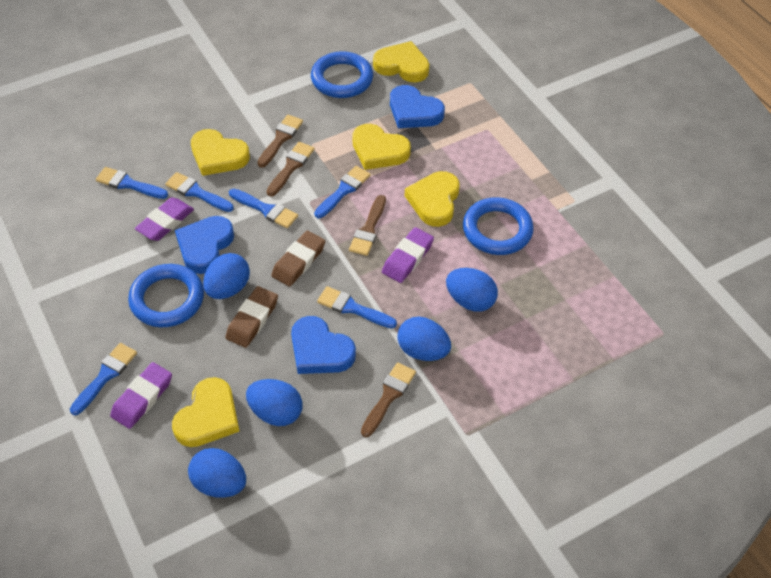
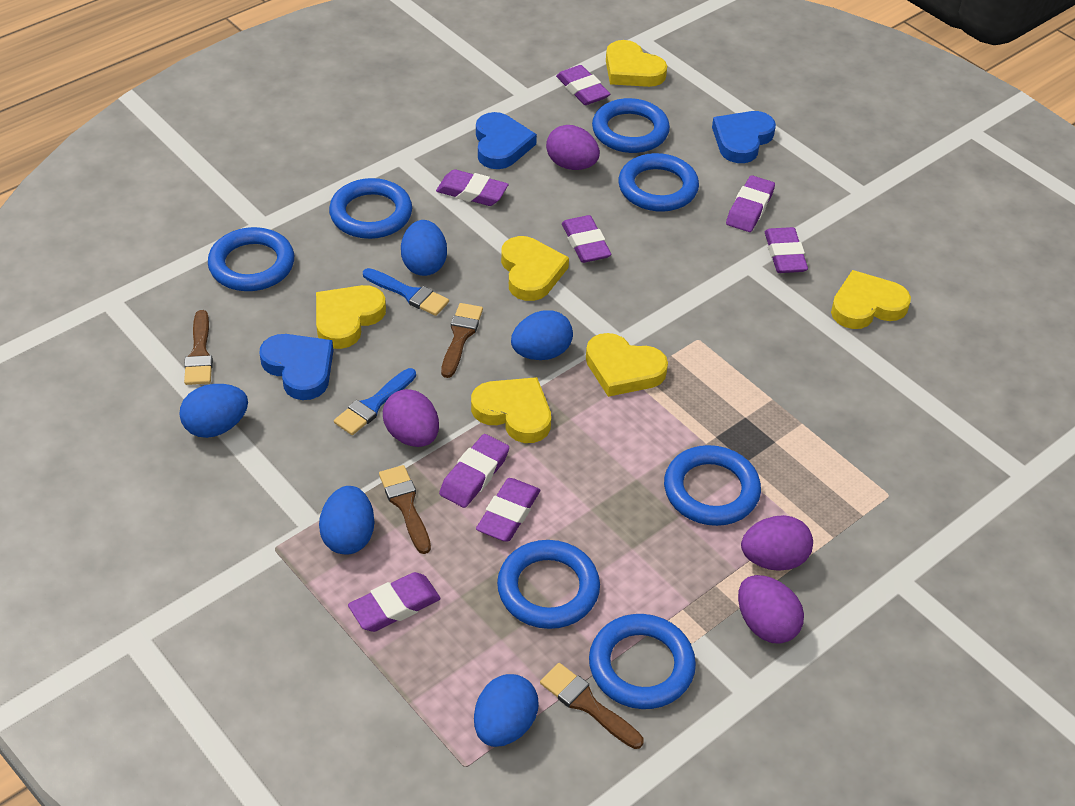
blue brush: 6 -> 2
blue ring: 3 -> 7
brown eraser: 2 -> 0
purple egg: 0 -> 4
purple eraser: 3 -> 8
yellow heart: 5 -> 6

